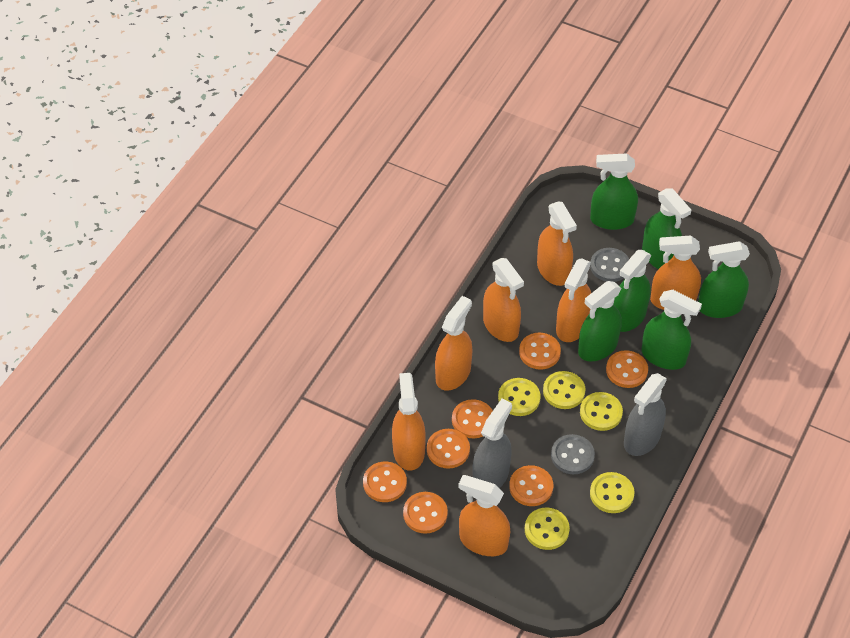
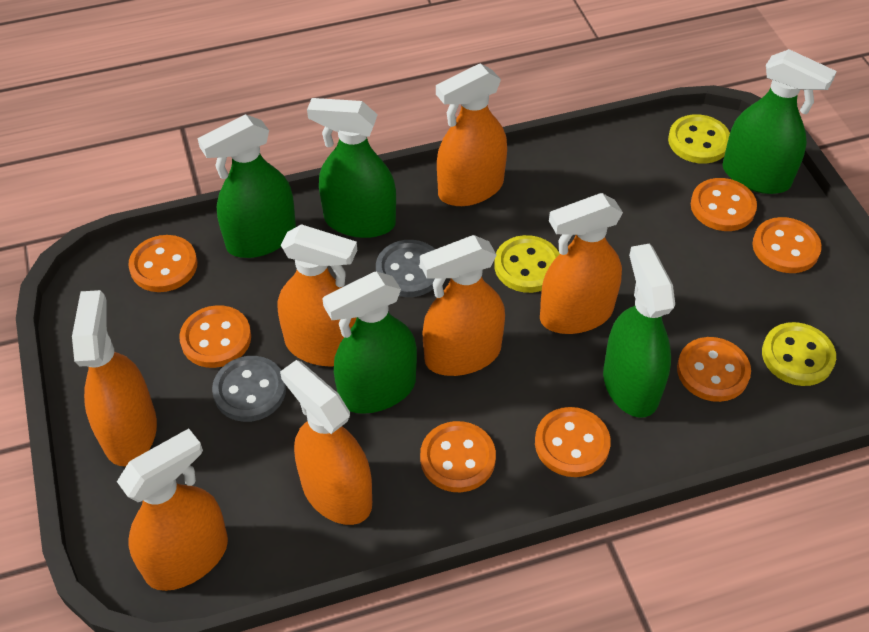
green spray bottle: 6 -> 5
grey spray bottle: 2 -> 0
yellow button: 5 -> 3

